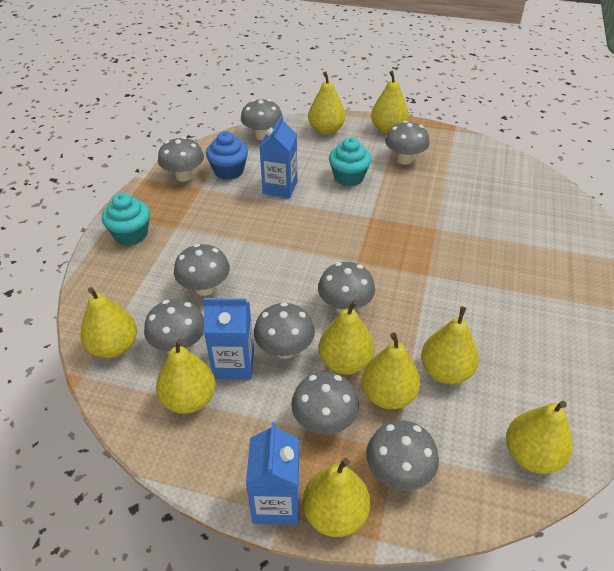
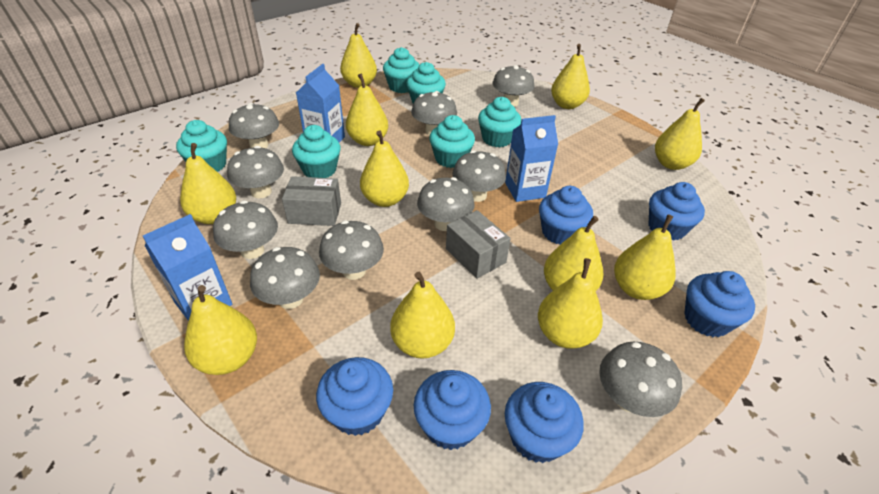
blue cupcake: 1 -> 6
grey box: 0 -> 2
grey mushroom: 9 -> 10
turquoise cupcake: 2 -> 6
yellow pear: 9 -> 11

